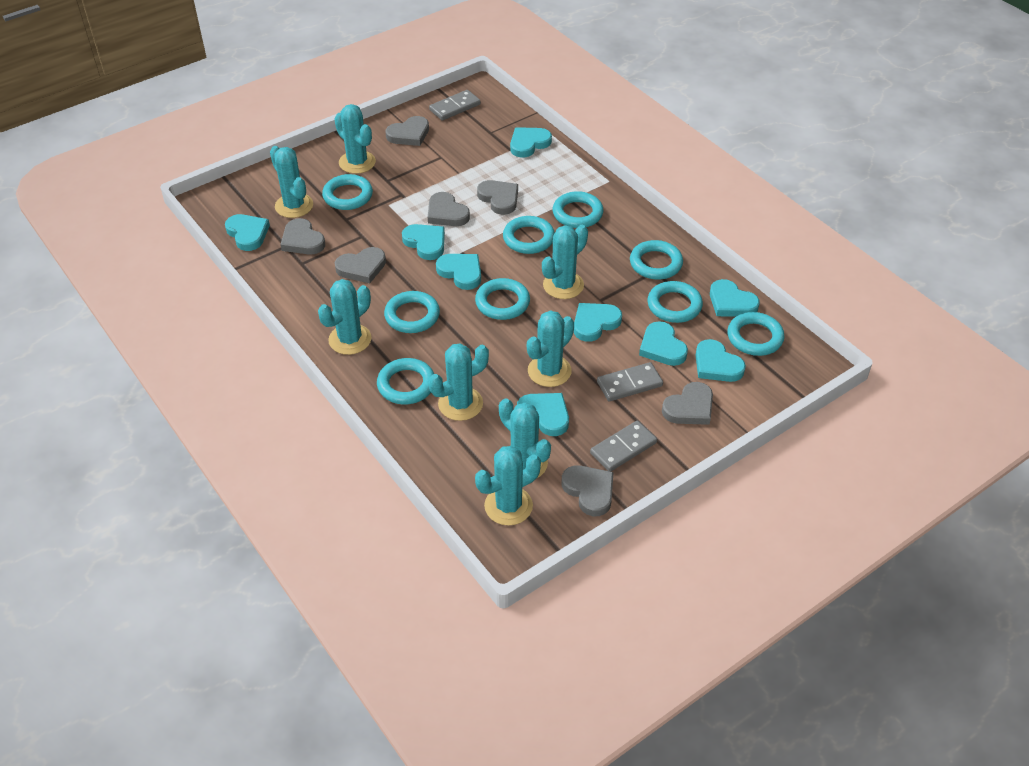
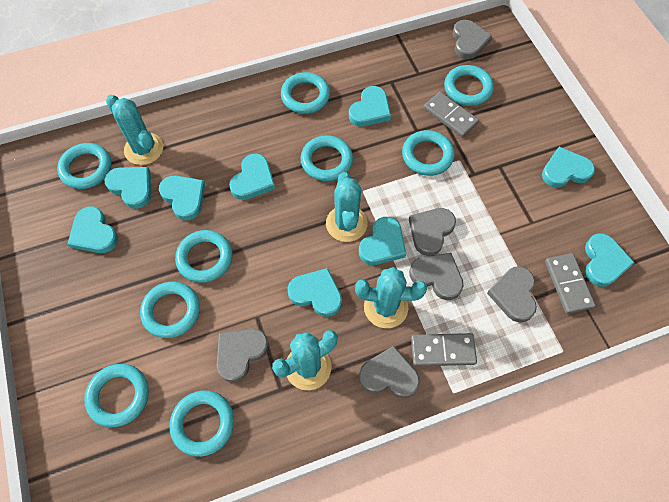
grey heart: 7 -> 6
turquoise cactus: 8 -> 4

